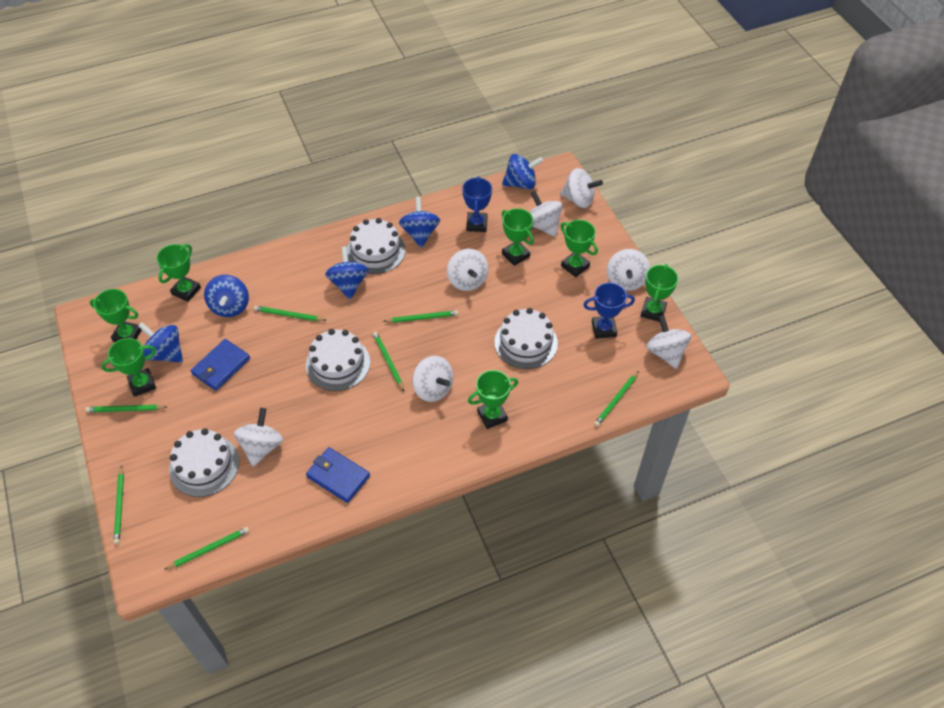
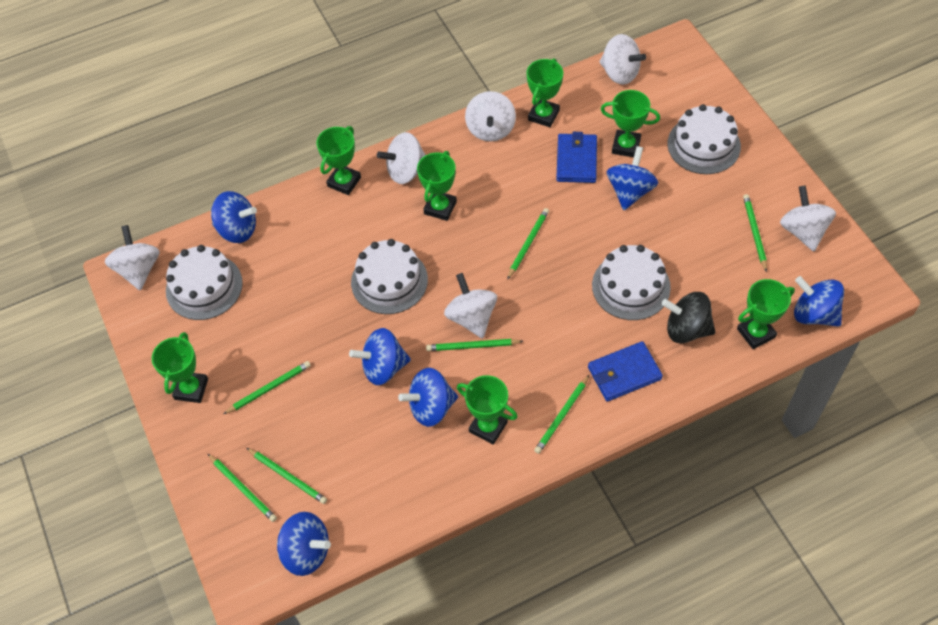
black spinning top: 0 -> 1
blue spinning top: 5 -> 6
blue trophy: 2 -> 0
white spinning top: 7 -> 6

